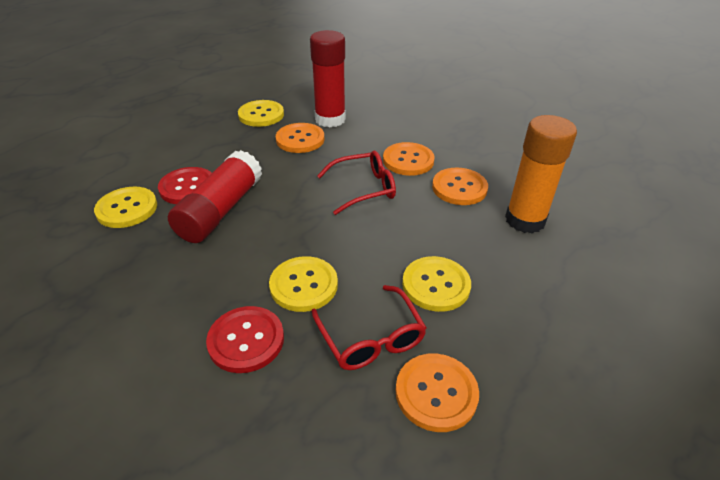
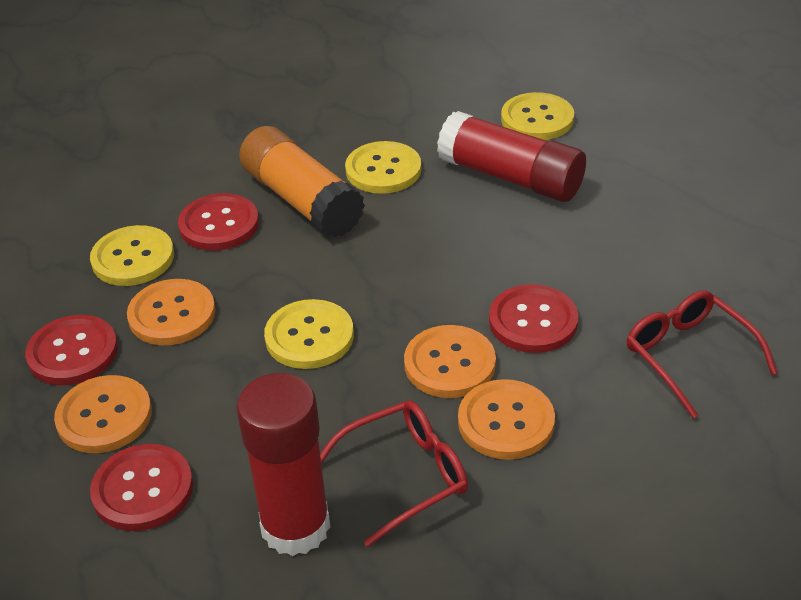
red button: 2 -> 4

